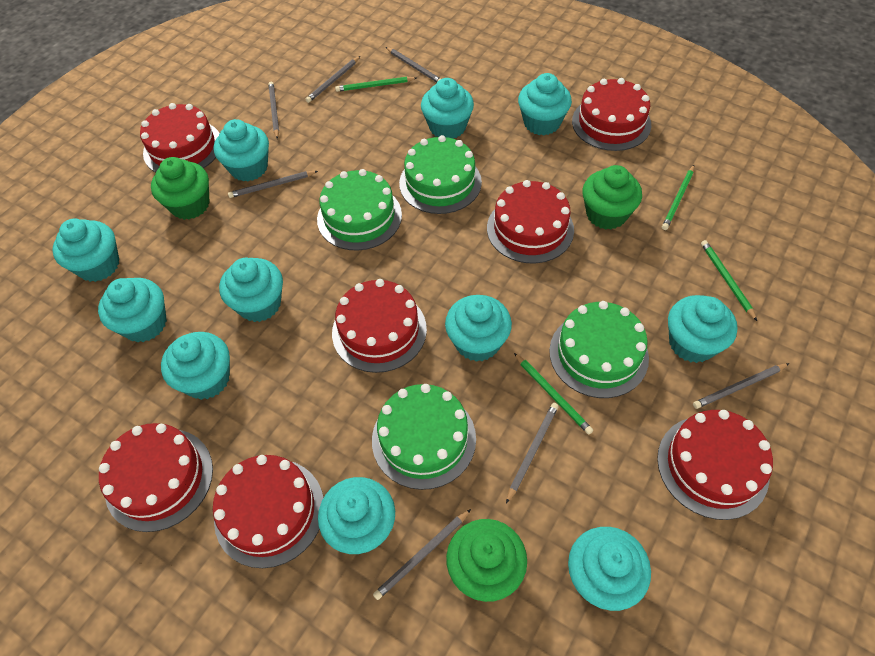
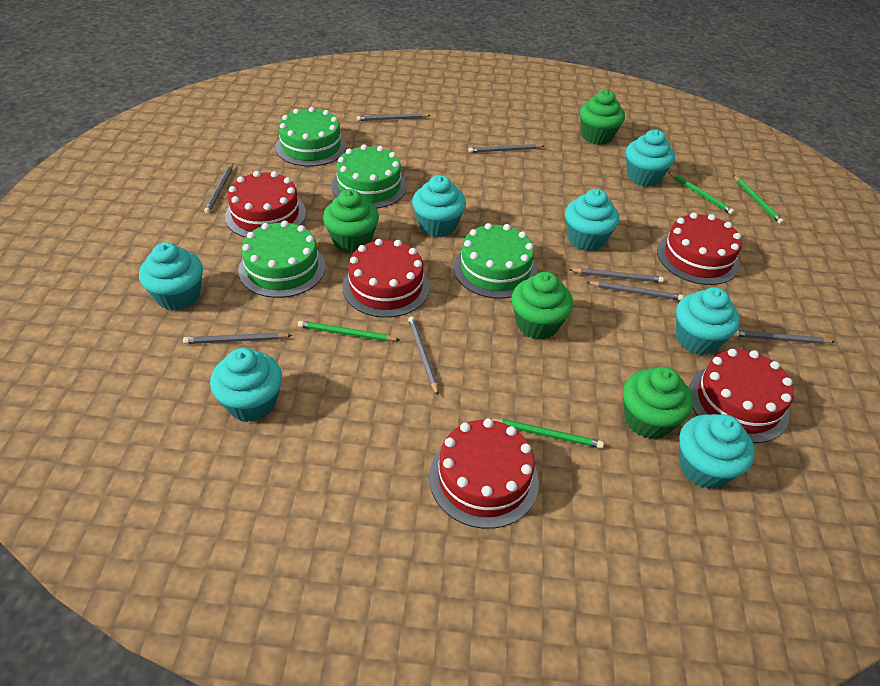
green cupcake: 3 -> 4
grey pencil: 7 -> 8
red cake: 7 -> 5
turquoise cupcake: 11 -> 7

